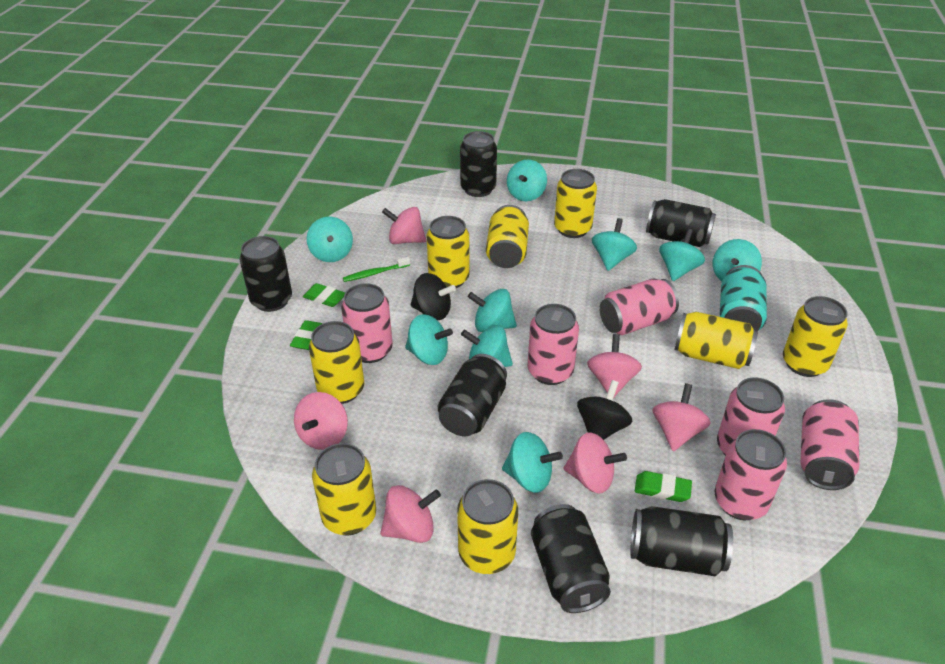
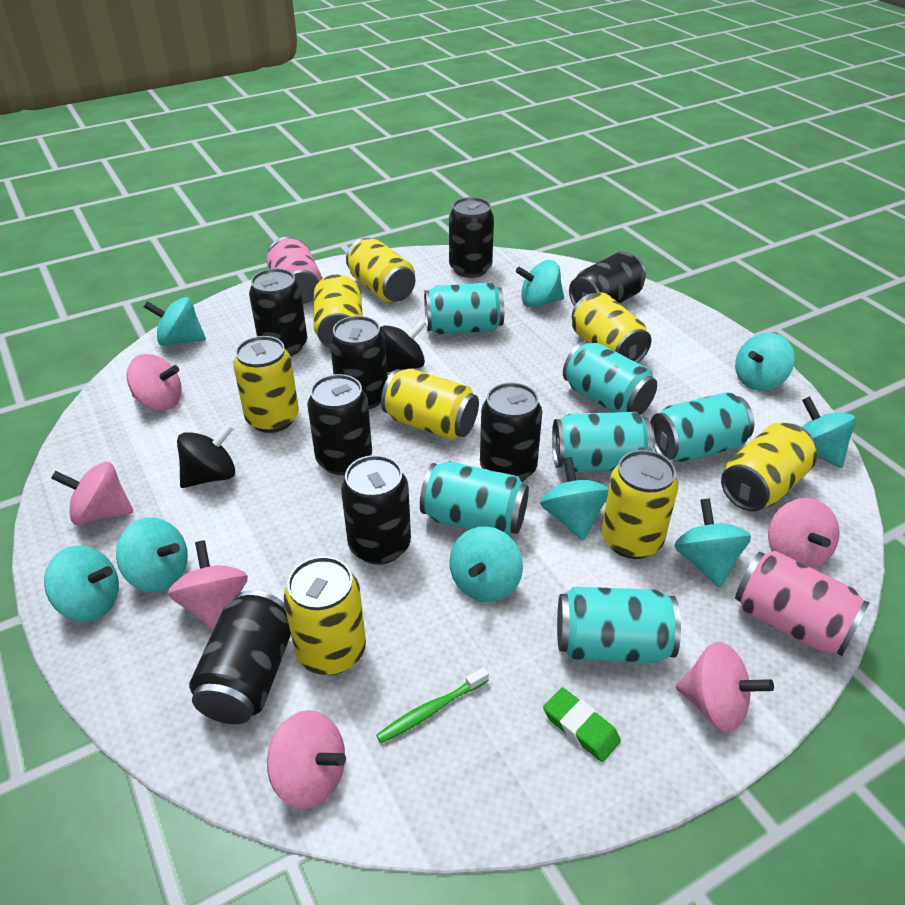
black can: 6 -> 8
green eraser: 3 -> 1
pink can: 6 -> 2
turquoise can: 1 -> 6

